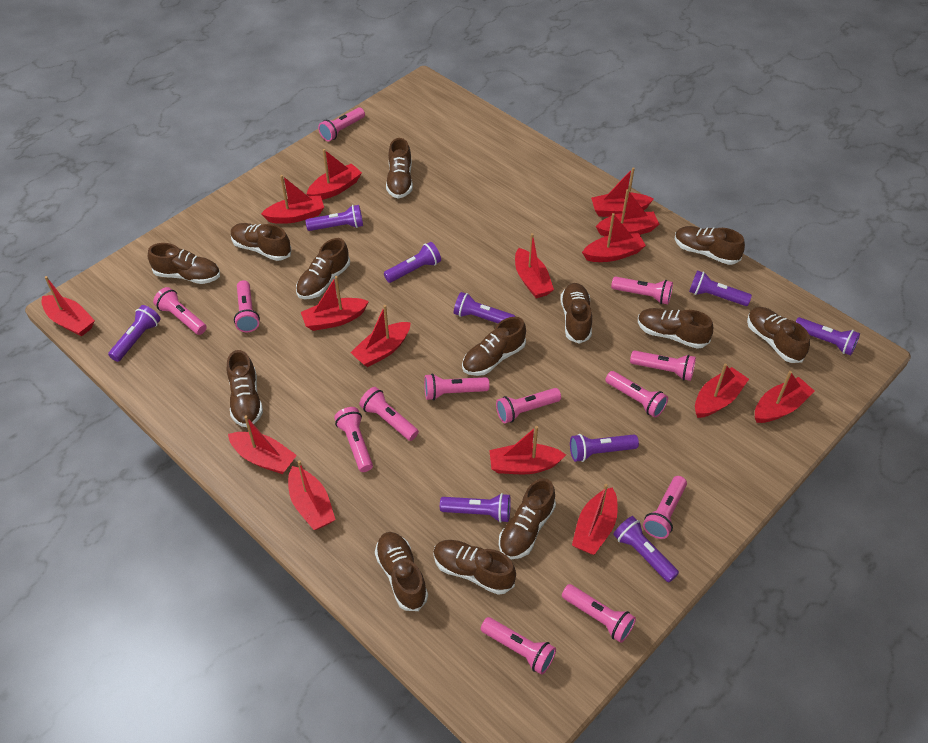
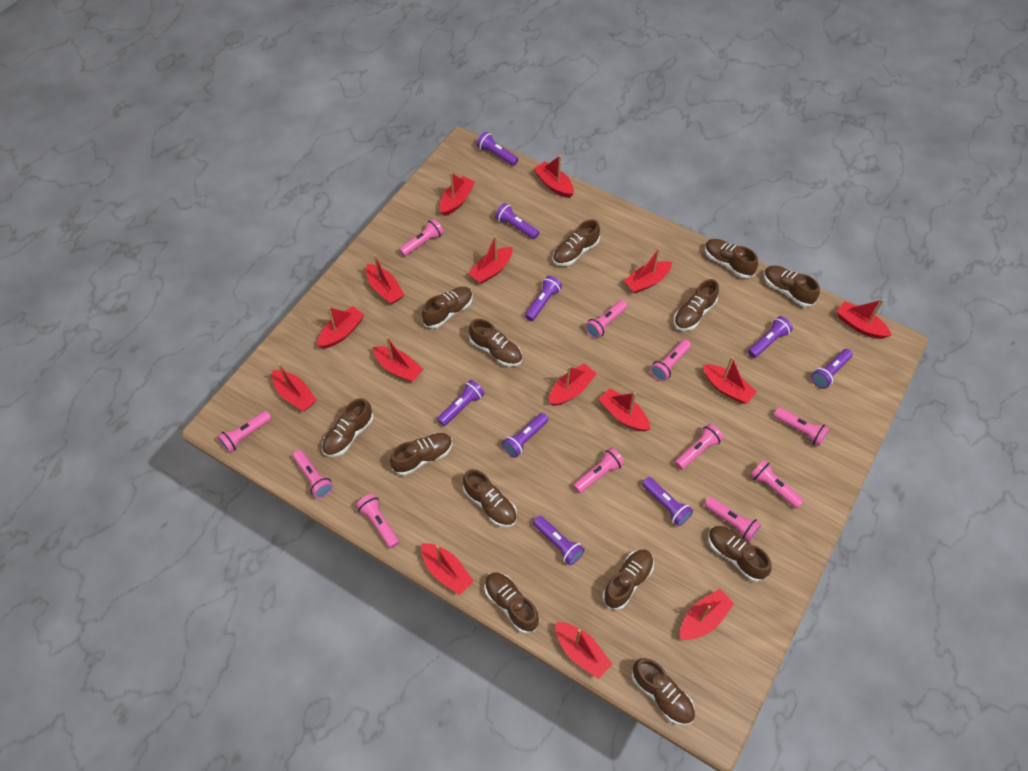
pink flashlight: 13 -> 11

